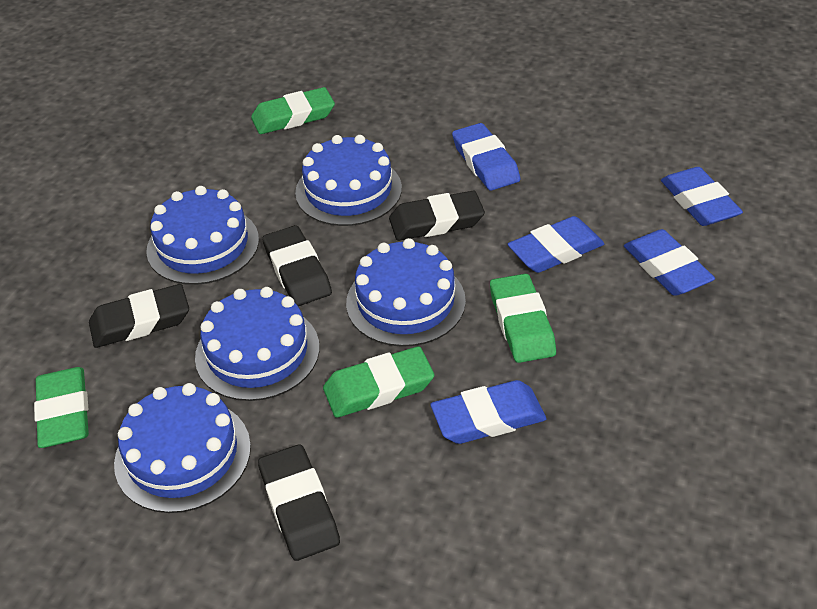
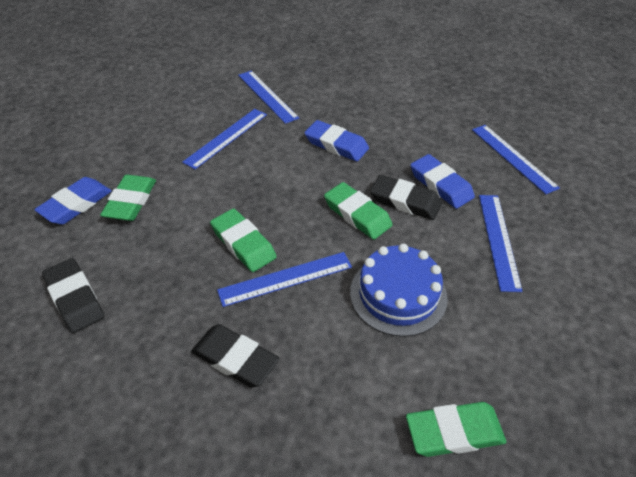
black eraser: 4 -> 3
blue cake: 5 -> 1
blue eraser: 5 -> 3
blue ruler: 0 -> 5

